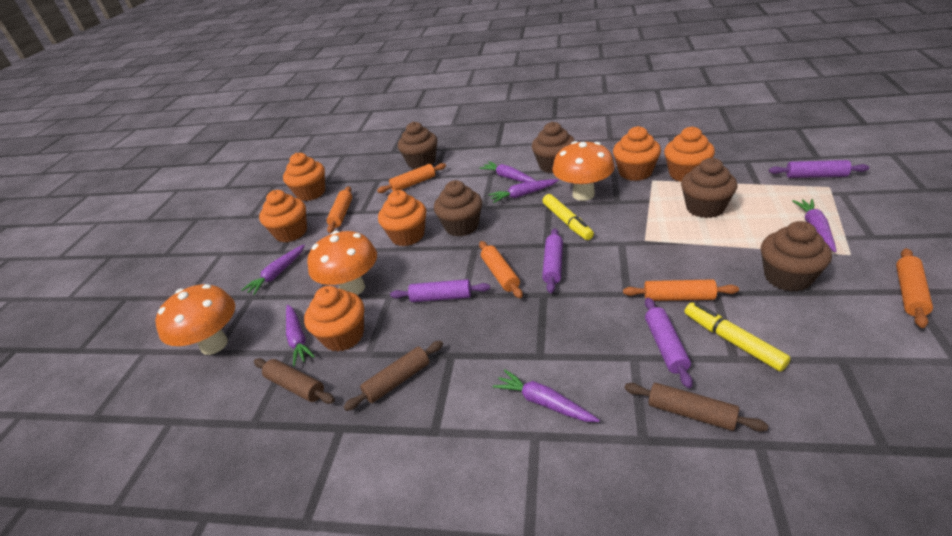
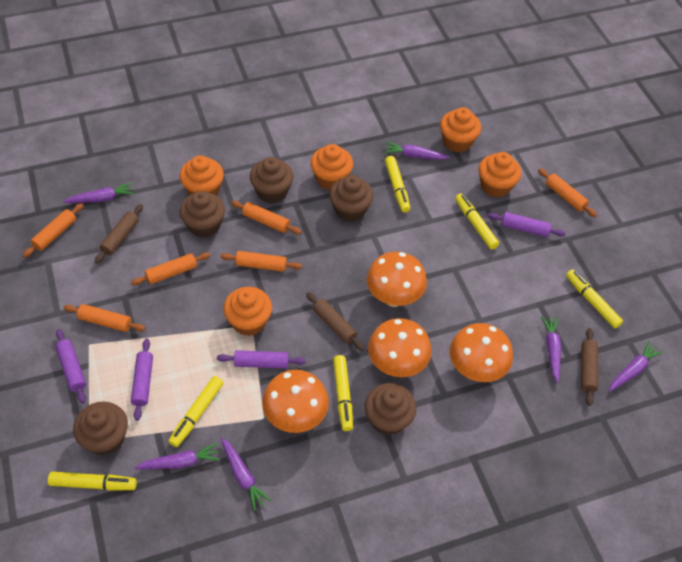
orange cupcake: 6 -> 5
orange mushroom: 3 -> 4
orange rolling pin: 5 -> 6
yellow marker: 2 -> 6

